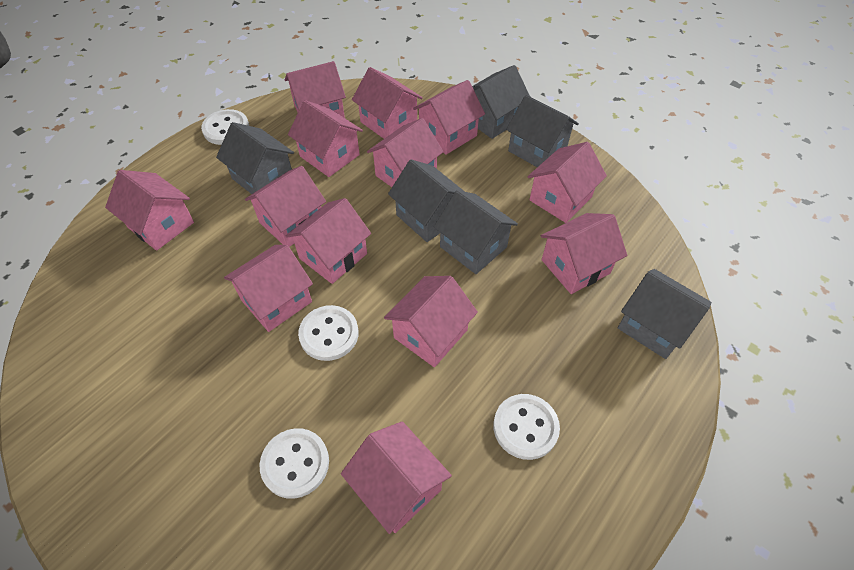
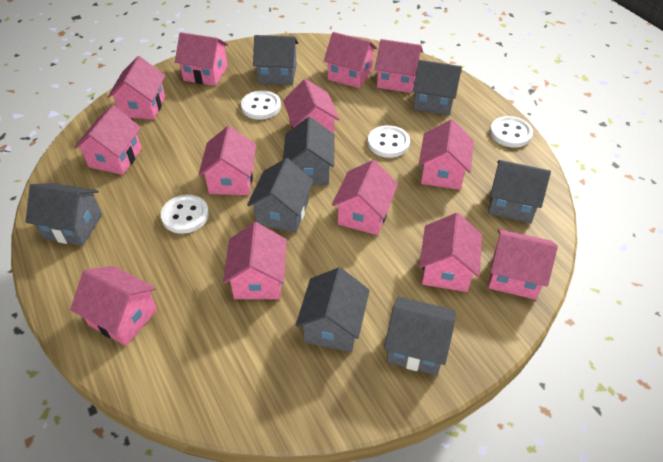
grey house: 6 -> 8

